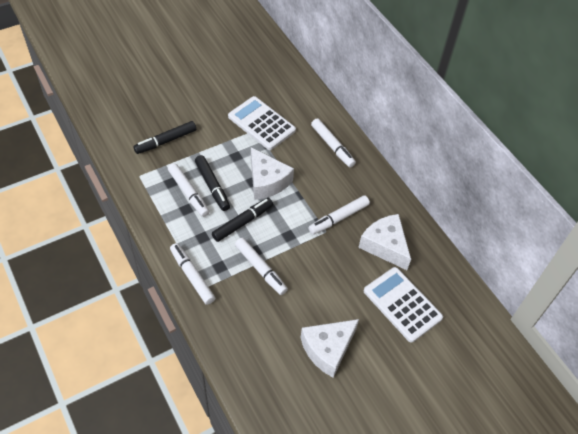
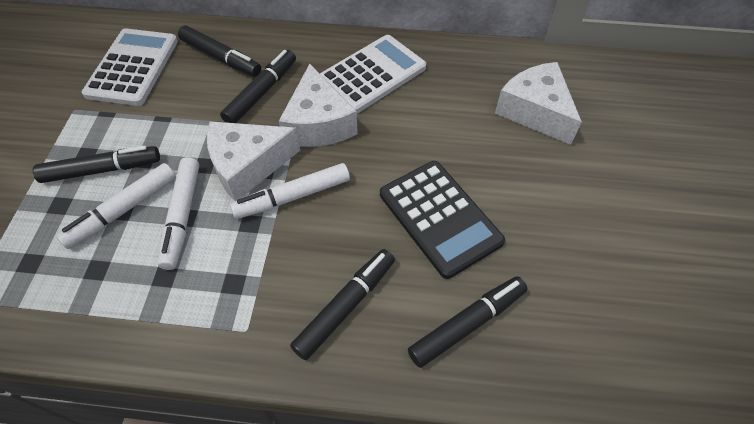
black calculator: 0 -> 1
black marker: 3 -> 5
white marker: 5 -> 3

